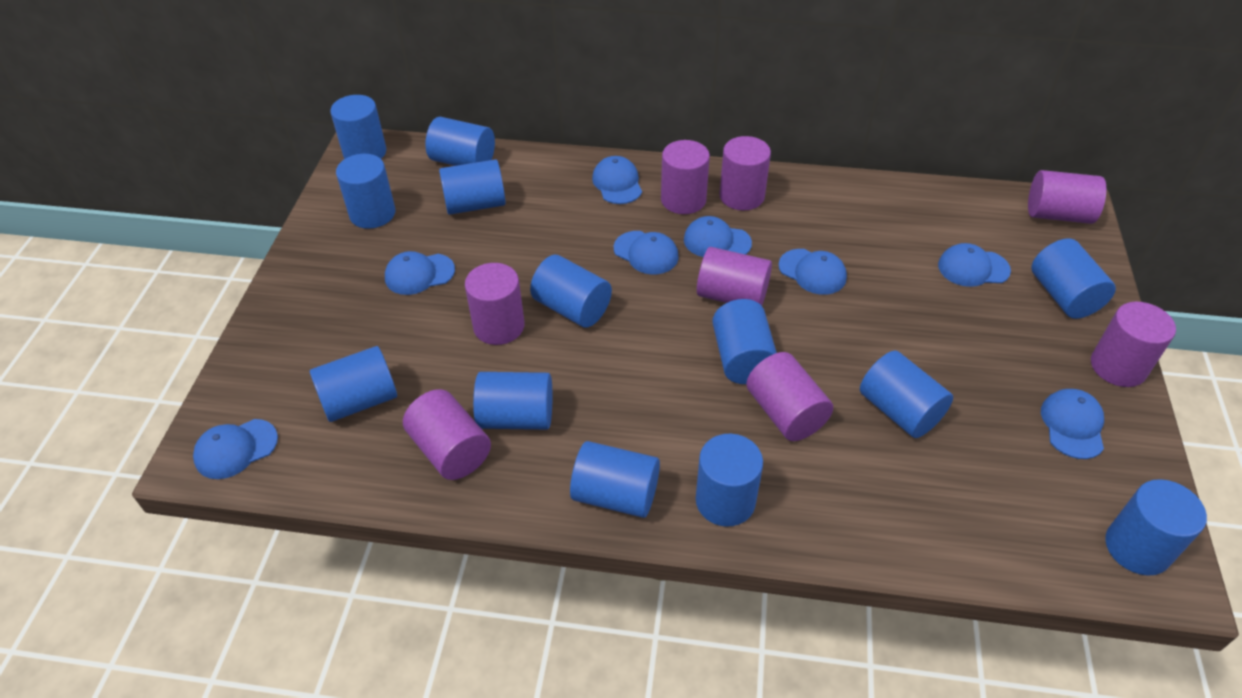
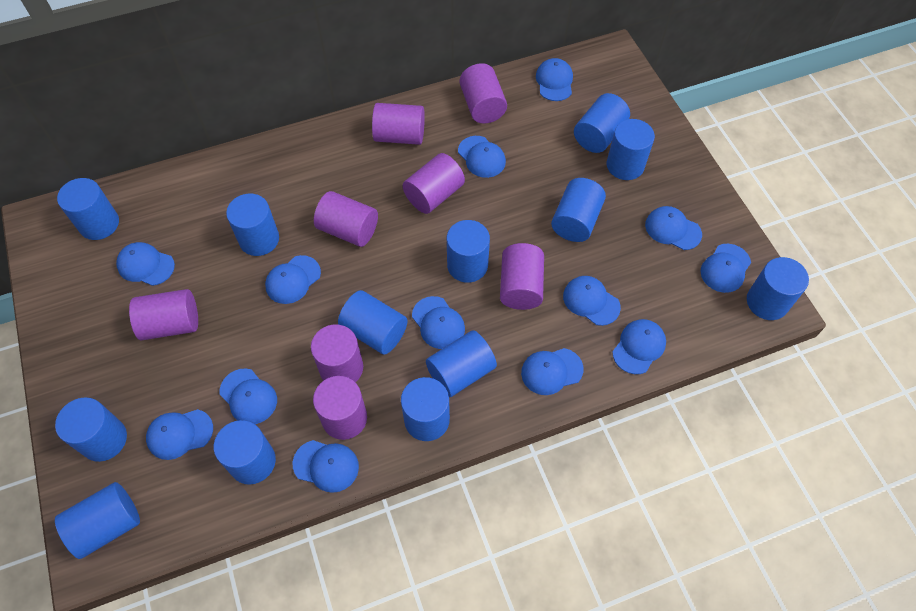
blue cap: 8 -> 13

